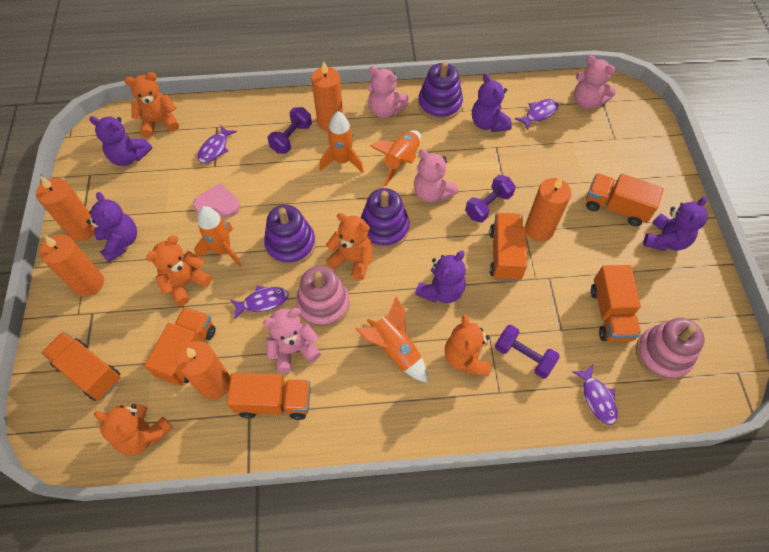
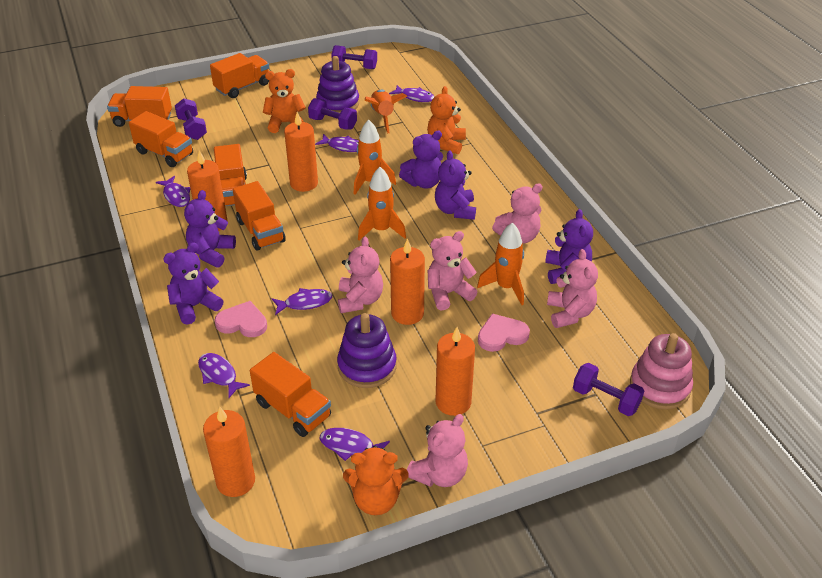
orange teddy bear: 5 -> 3
pink heart: 1 -> 2
pink stacking toy: 2 -> 1
pink teddy bear: 4 -> 5
purple dumbbell: 3 -> 4
purple fish: 4 -> 6
purple stacking toy: 3 -> 2

